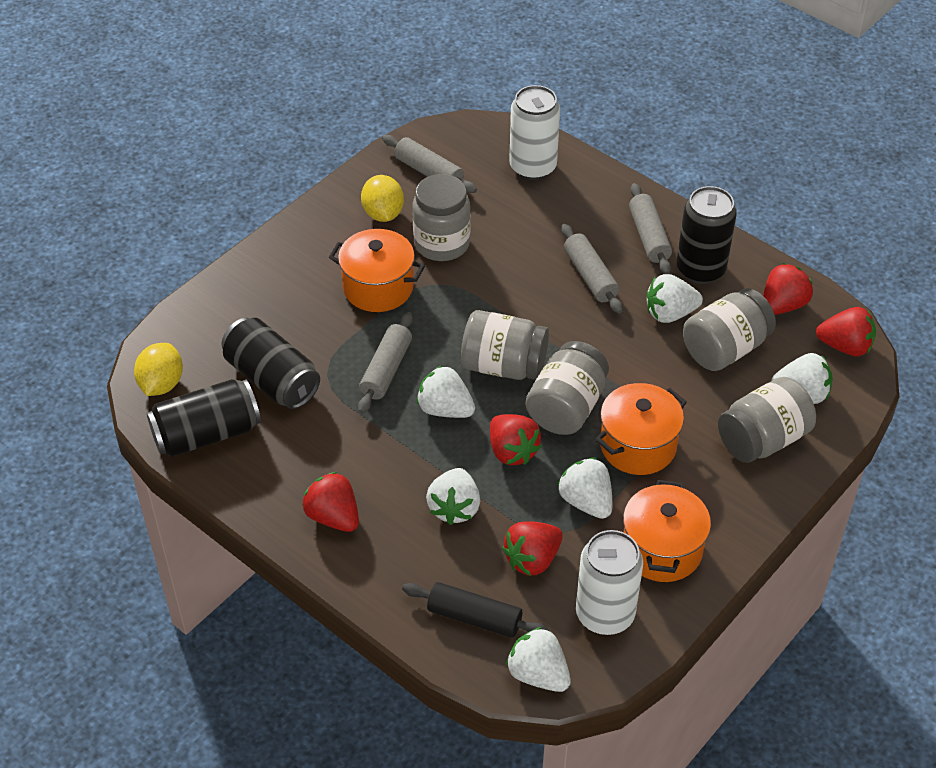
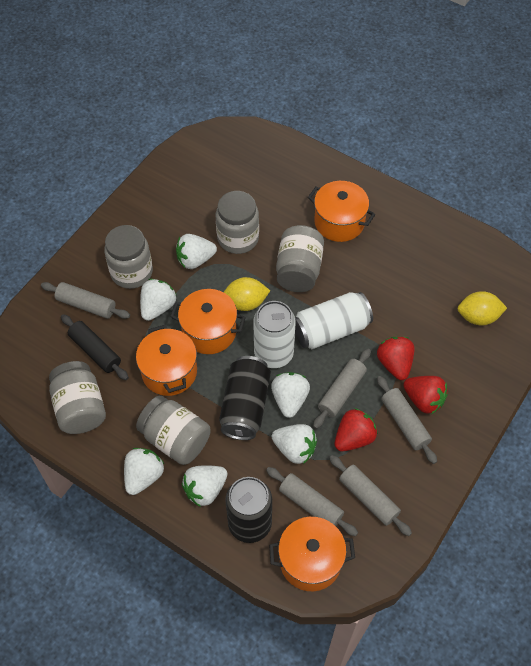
black can: 3 -> 2
grey rolling pin: 4 -> 5
orange pot: 3 -> 4
red strawberry: 5 -> 3

